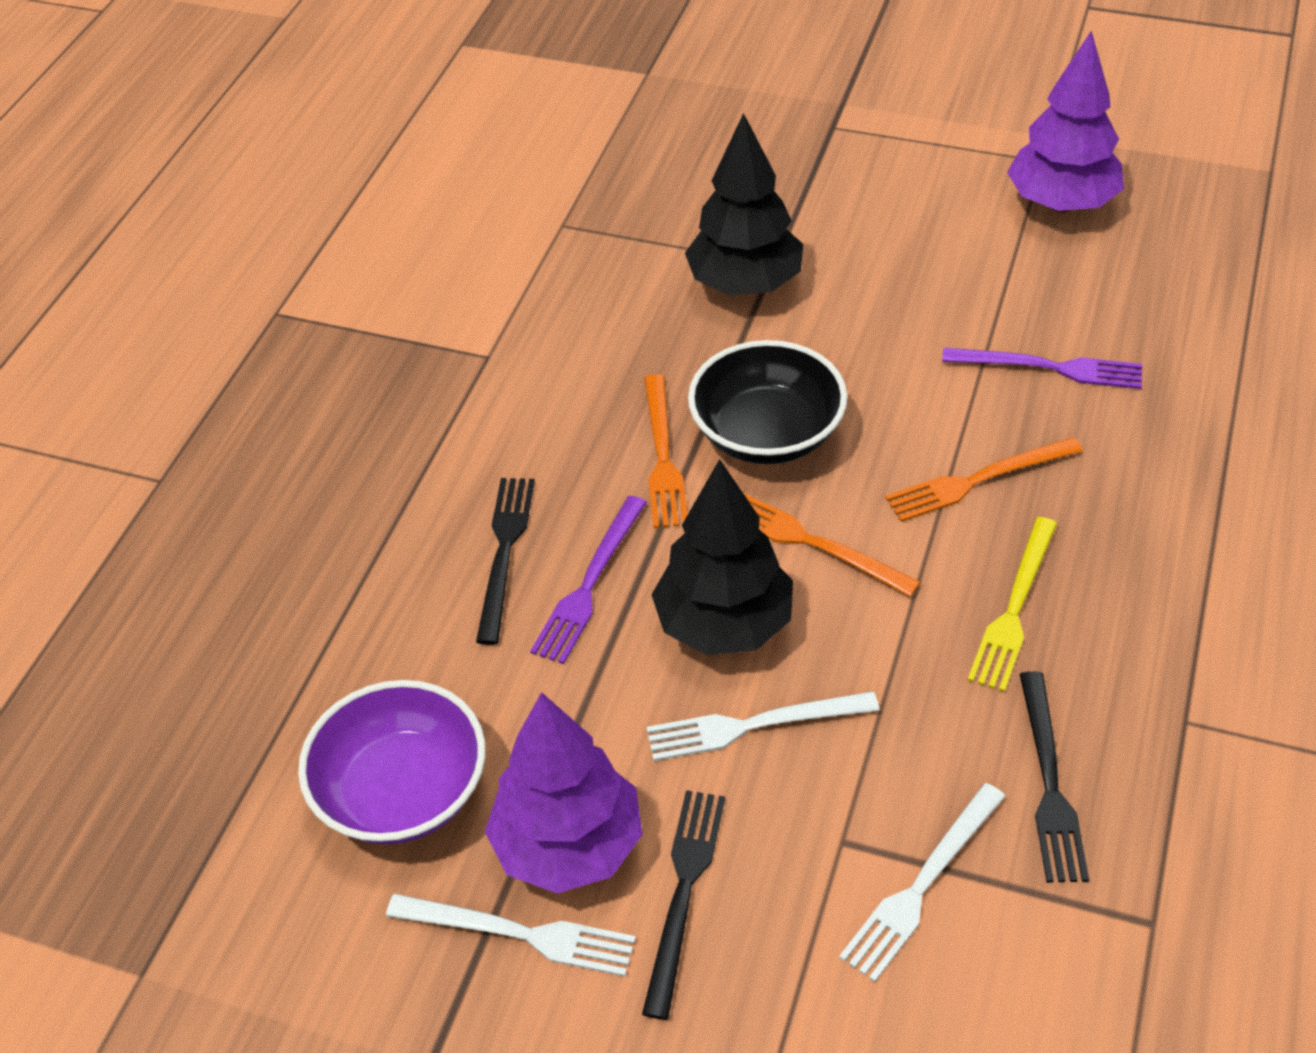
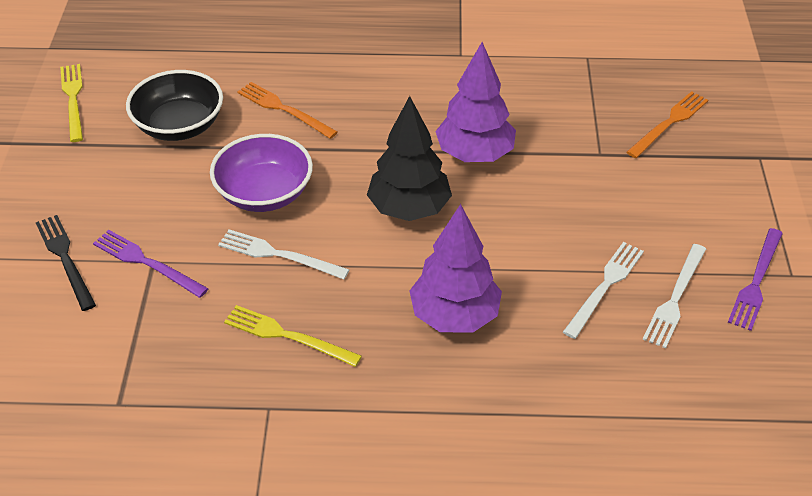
black fork: 3 -> 1
black tree: 2 -> 1
orange fork: 3 -> 2
yellow fork: 1 -> 2

